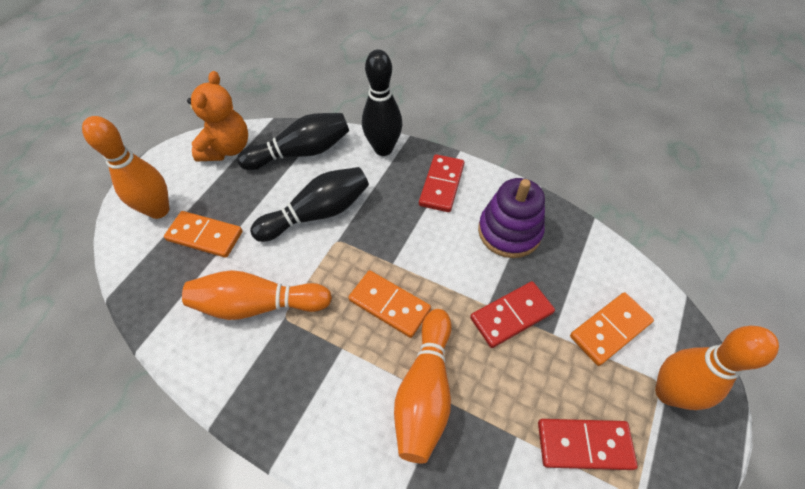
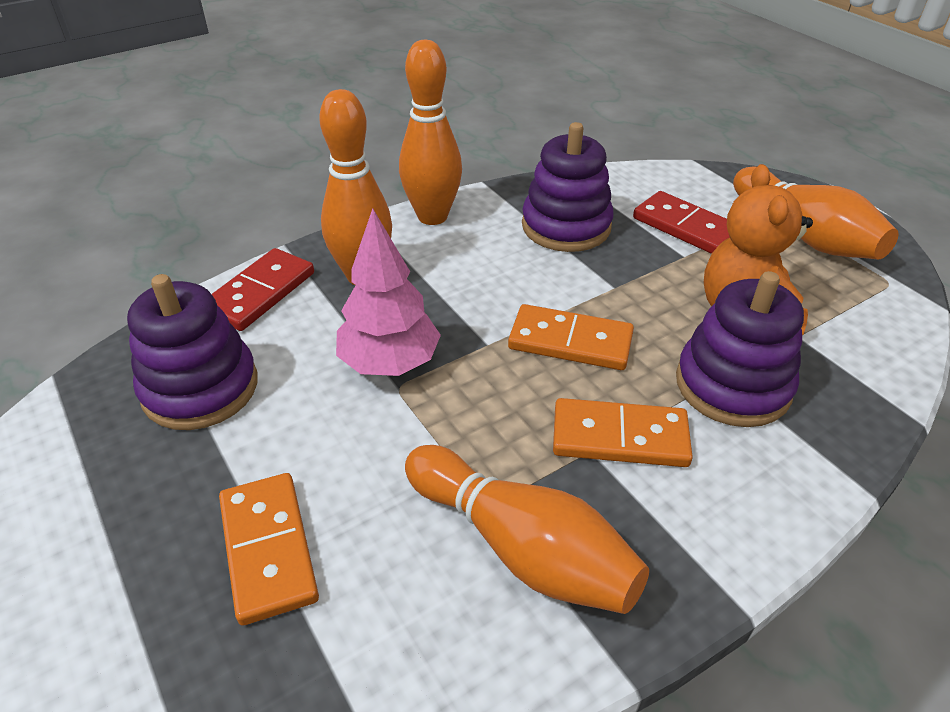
black bowling pin: 3 -> 0
pink tree: 0 -> 1
purple stacking toy: 1 -> 3
red domino: 3 -> 2

